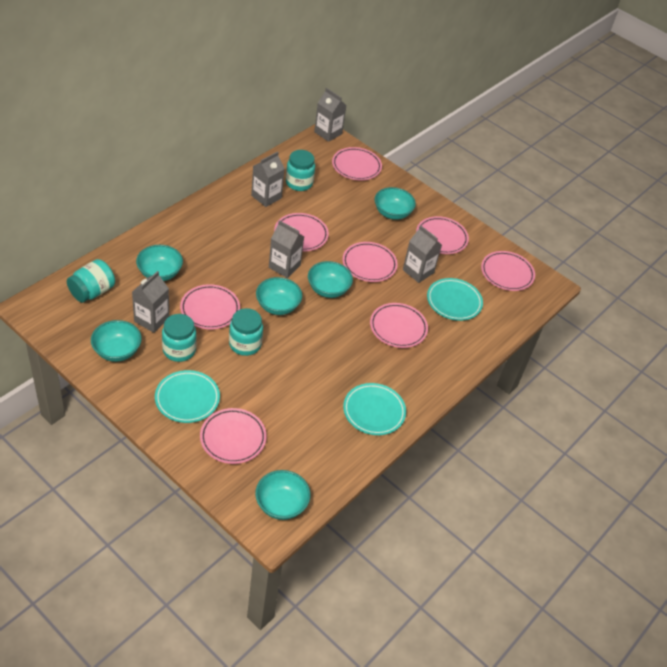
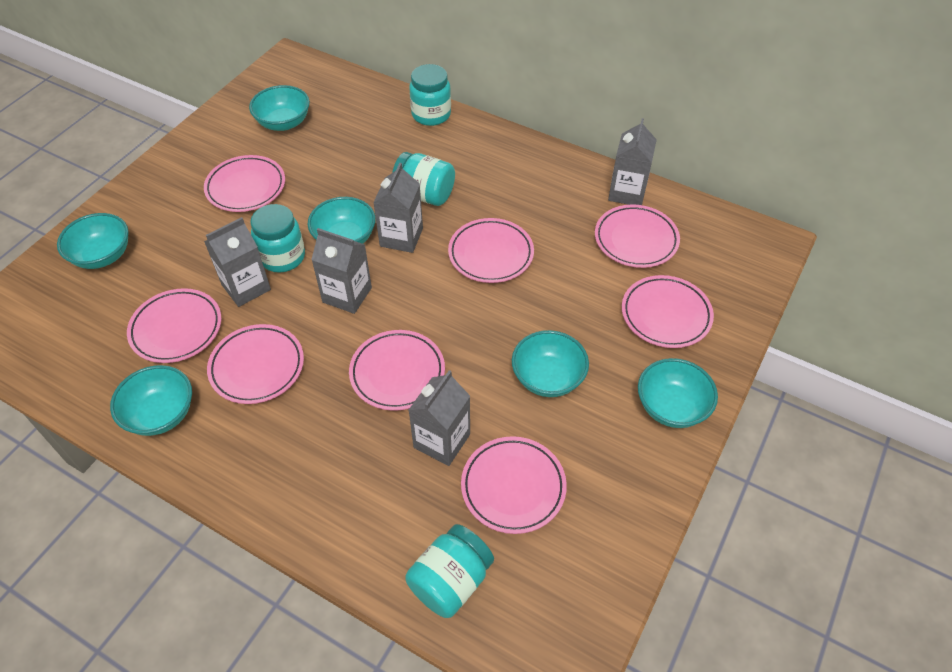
turquoise plate: 3 -> 0

